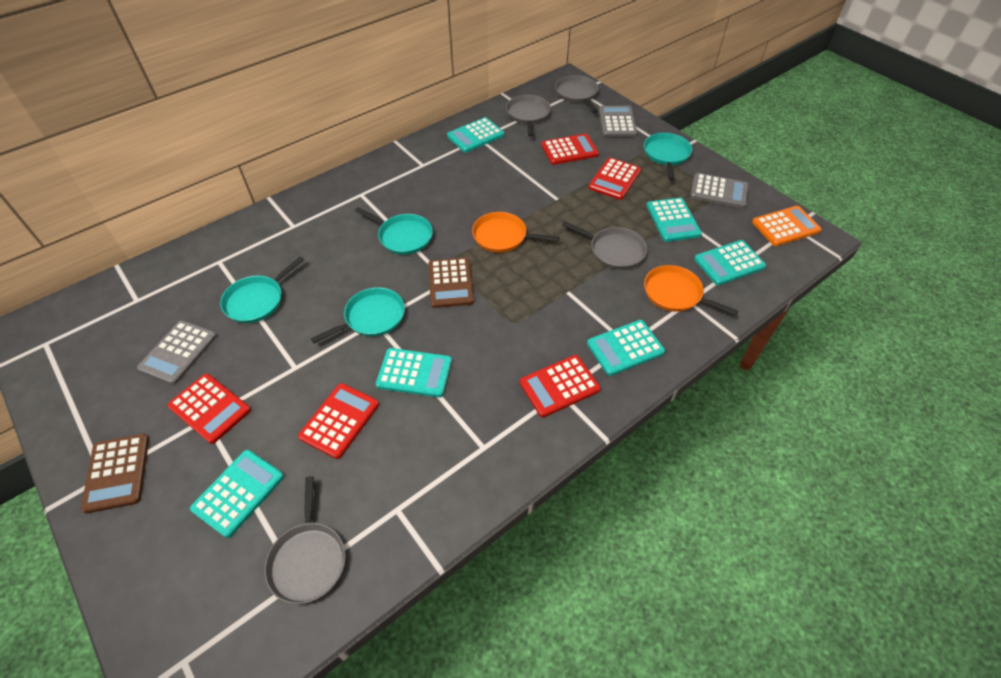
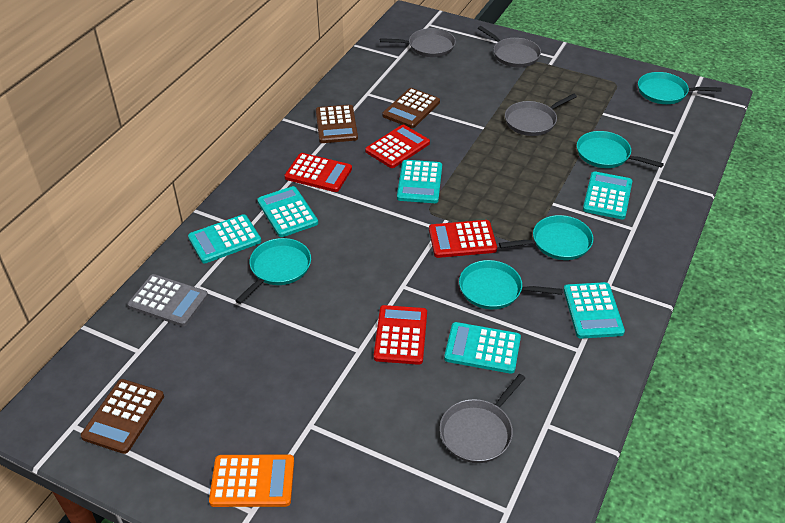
brown calculator: 2 -> 3
grey calculator: 3 -> 1
orange pan: 2 -> 0
red calculator: 5 -> 4
turquoise pan: 4 -> 5

